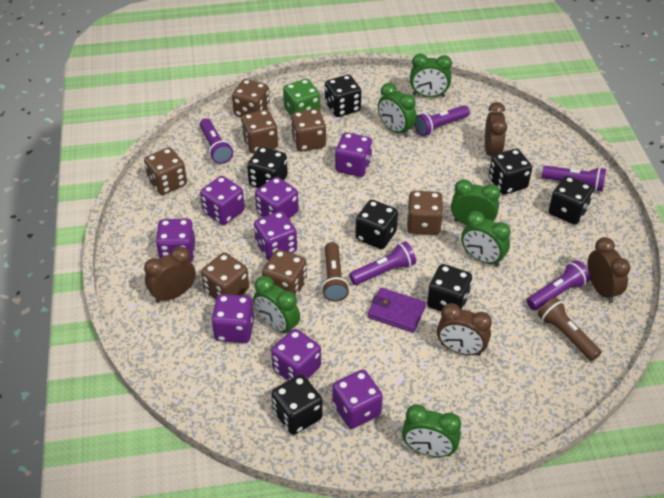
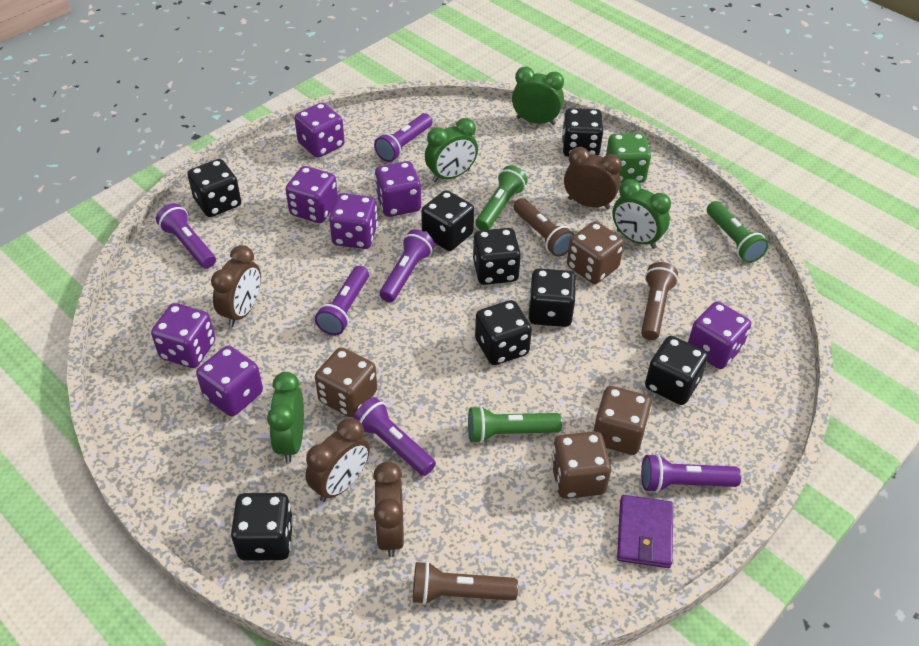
black dice: 7 -> 8
brown dice: 7 -> 4
brown flashlight: 2 -> 3
green clock: 6 -> 4
green flashlight: 0 -> 3
purple dice: 8 -> 7
purple flashlight: 5 -> 6

